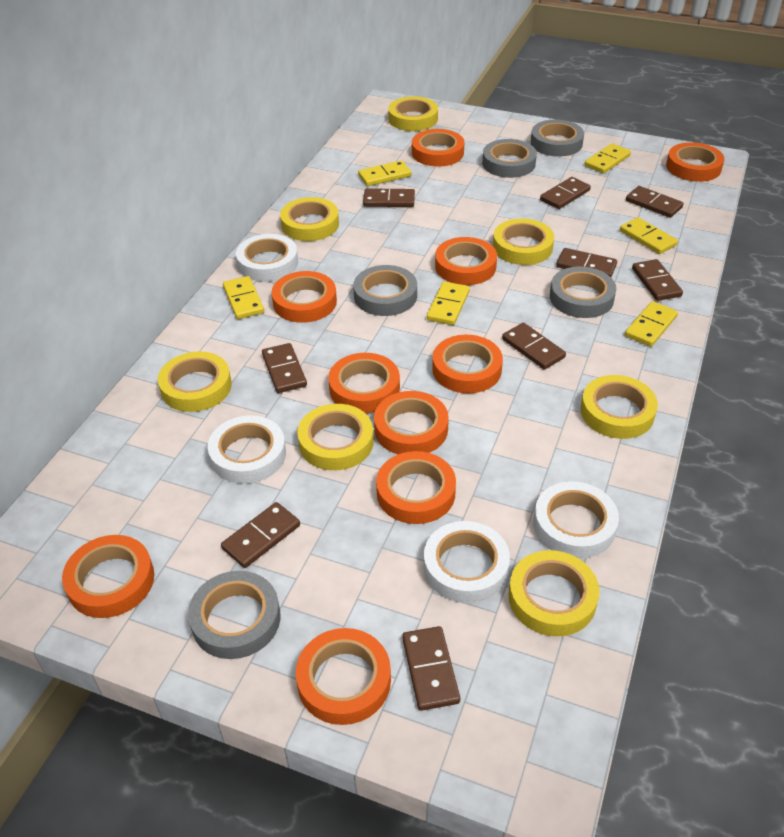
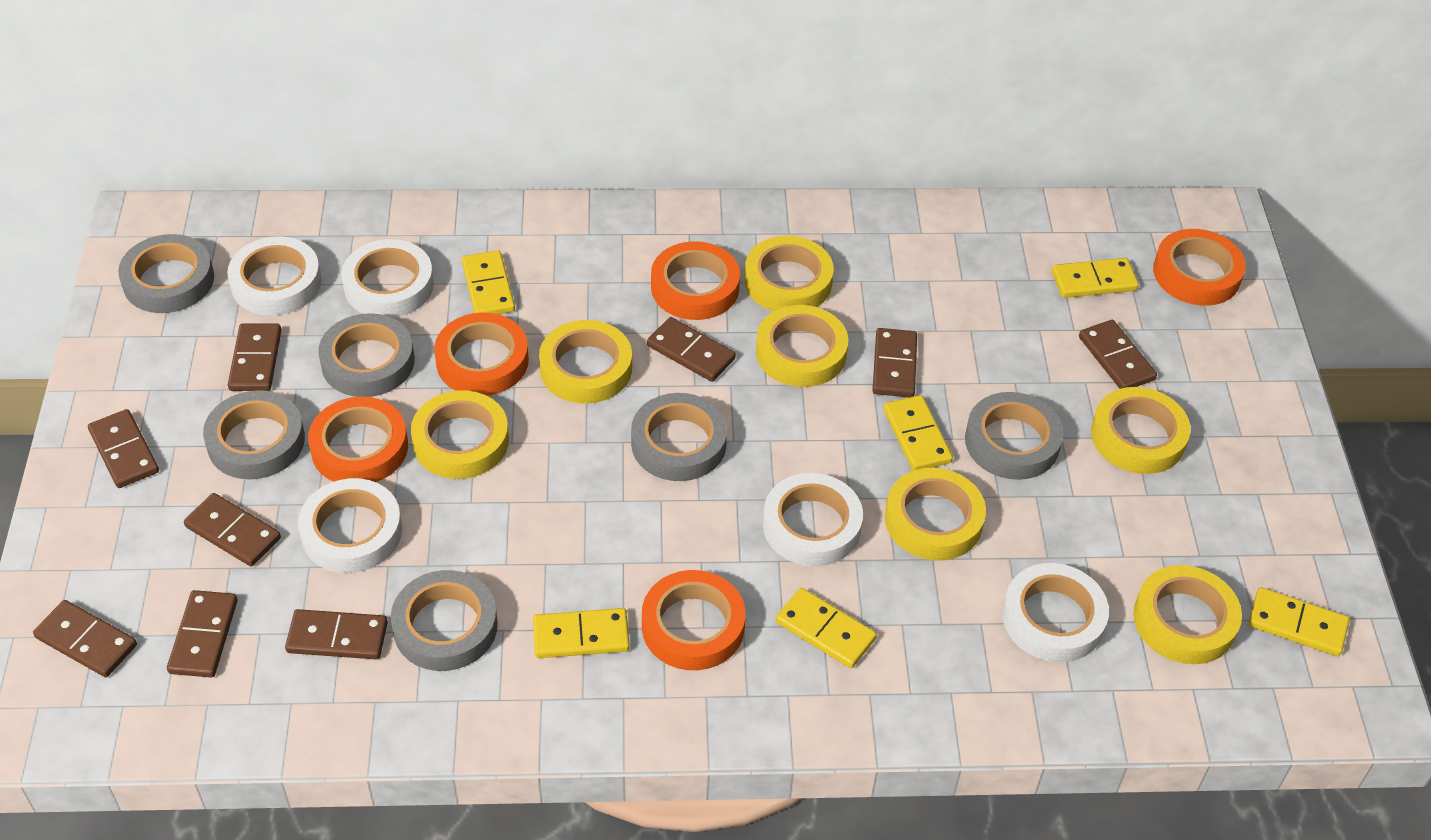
grey tape: 5 -> 6
orange tape: 10 -> 5
white tape: 4 -> 5

